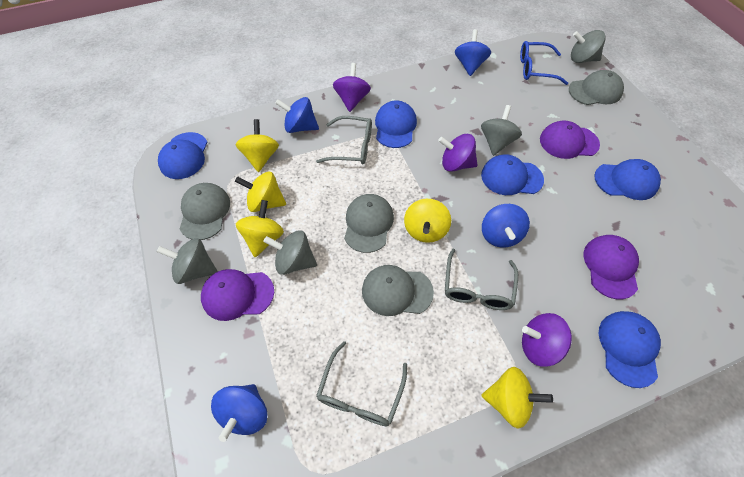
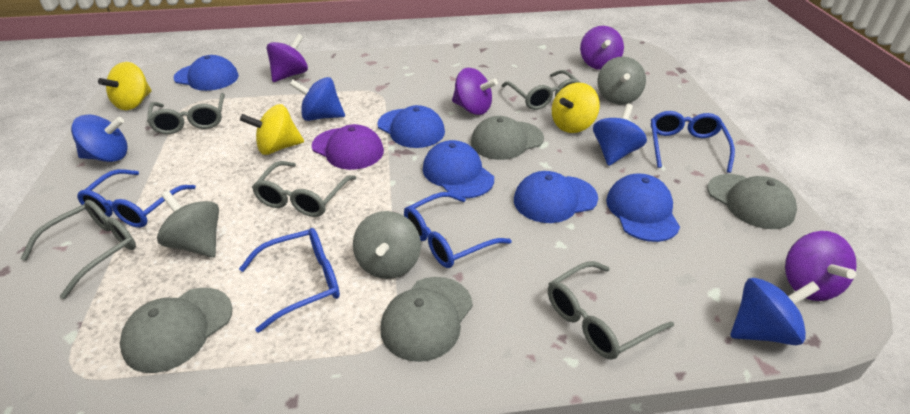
blue glasses: 1 -> 4
grey glasses: 3 -> 5
grey spinning top: 4 -> 3
purple cap: 3 -> 1
purple spinning top: 3 -> 4
yellow spinning top: 5 -> 3

